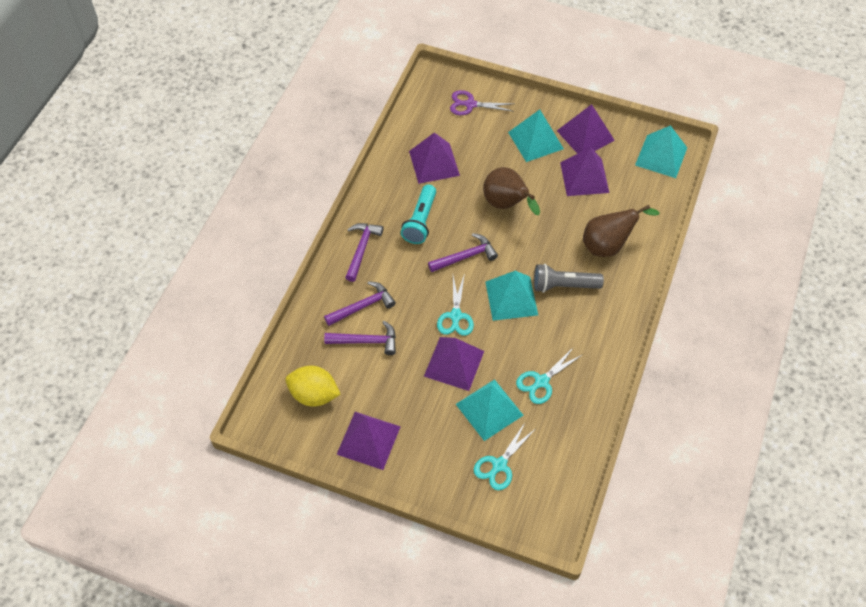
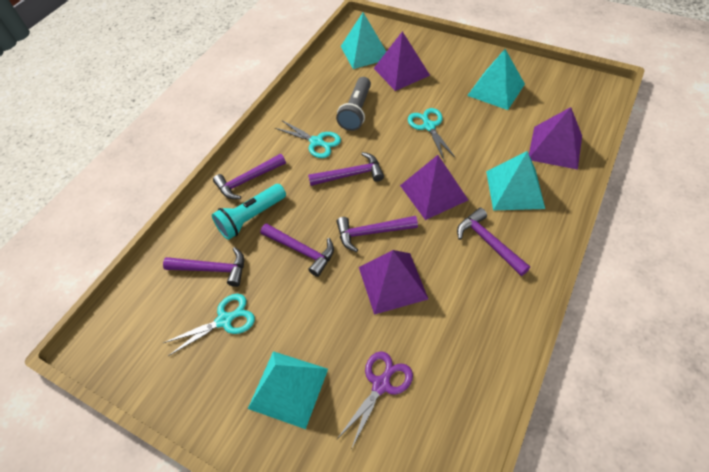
brown pear: 2 -> 0
purple hammer: 4 -> 6
purple pyramid: 5 -> 4
yellow lemon: 1 -> 0

